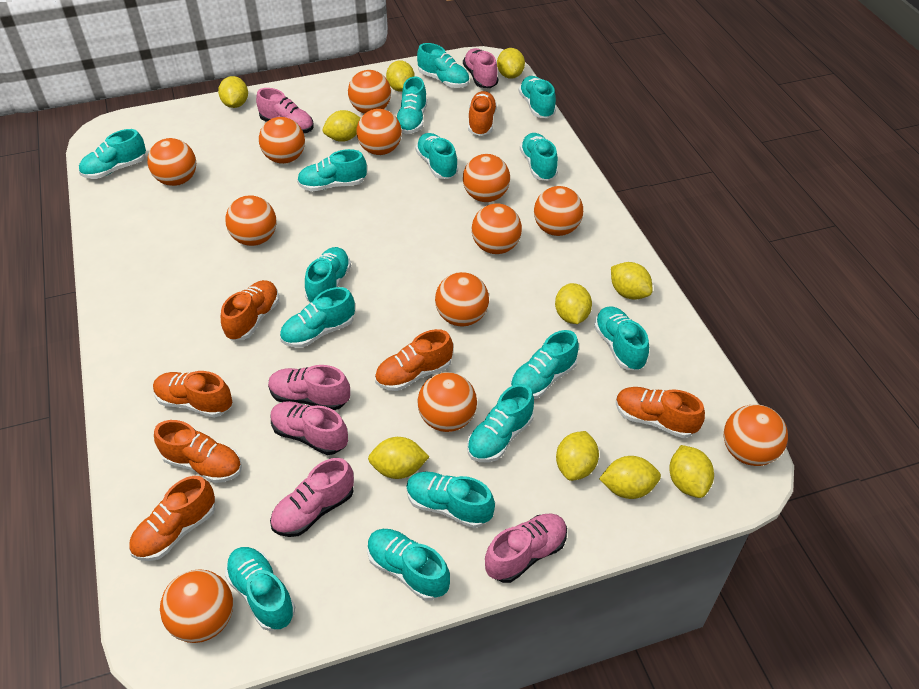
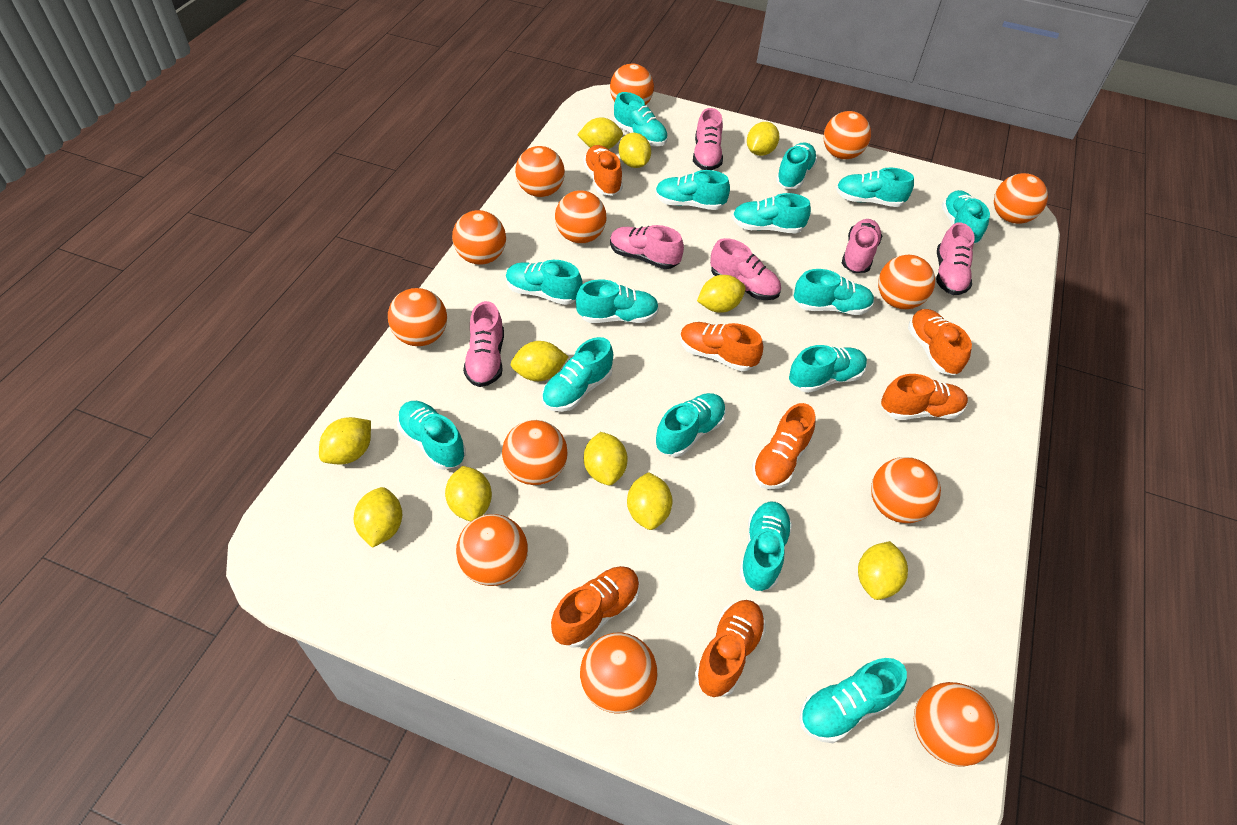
orange ball: 12 -> 13
yellow lemon: 10 -> 11

